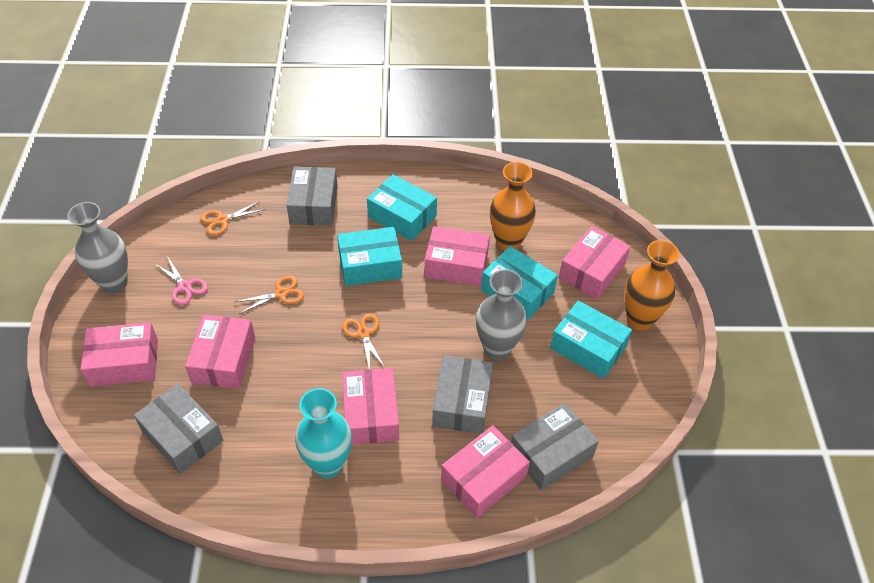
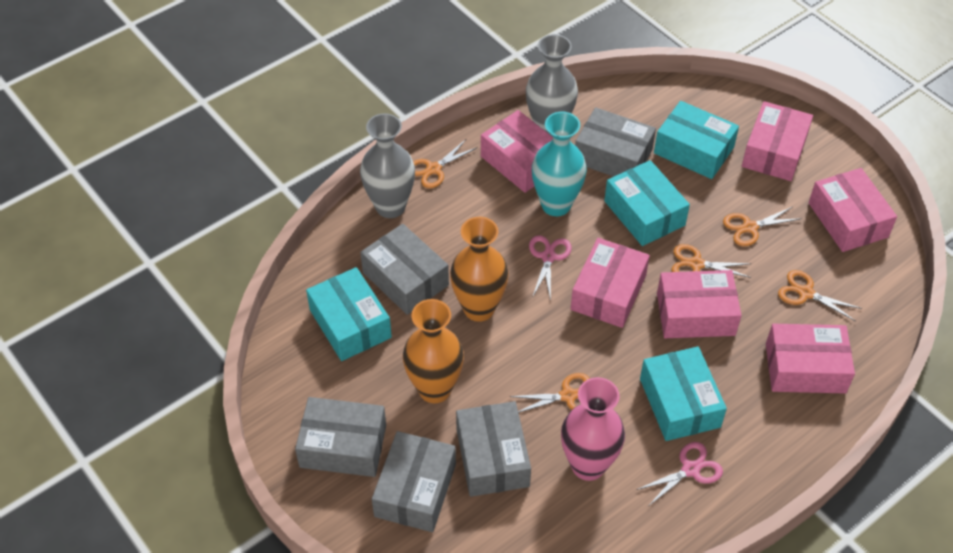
grey box: 4 -> 5
orange scissors: 3 -> 5
pink scissors: 1 -> 2
pink vase: 0 -> 1

